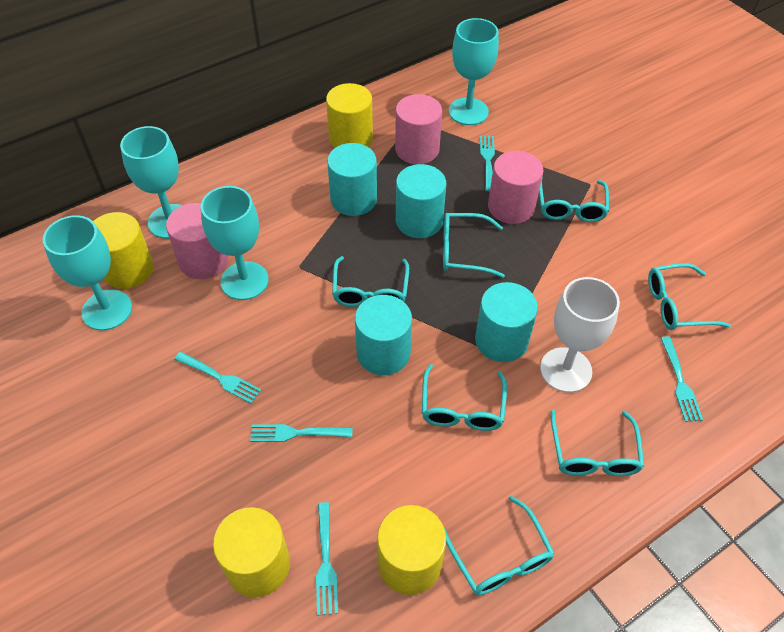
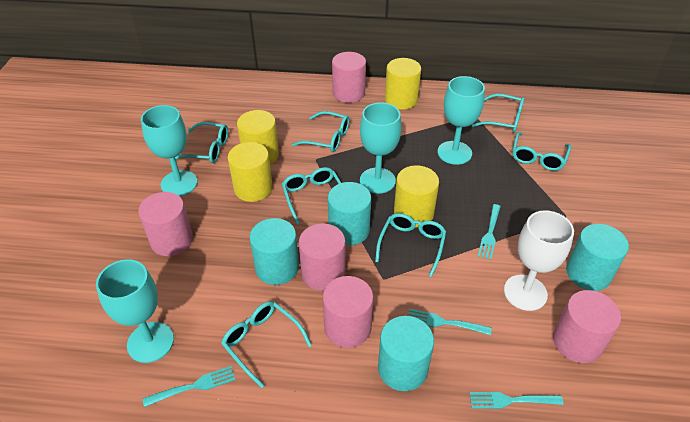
pink cylinder: 3 -> 5
turquoise fork: 5 -> 4

